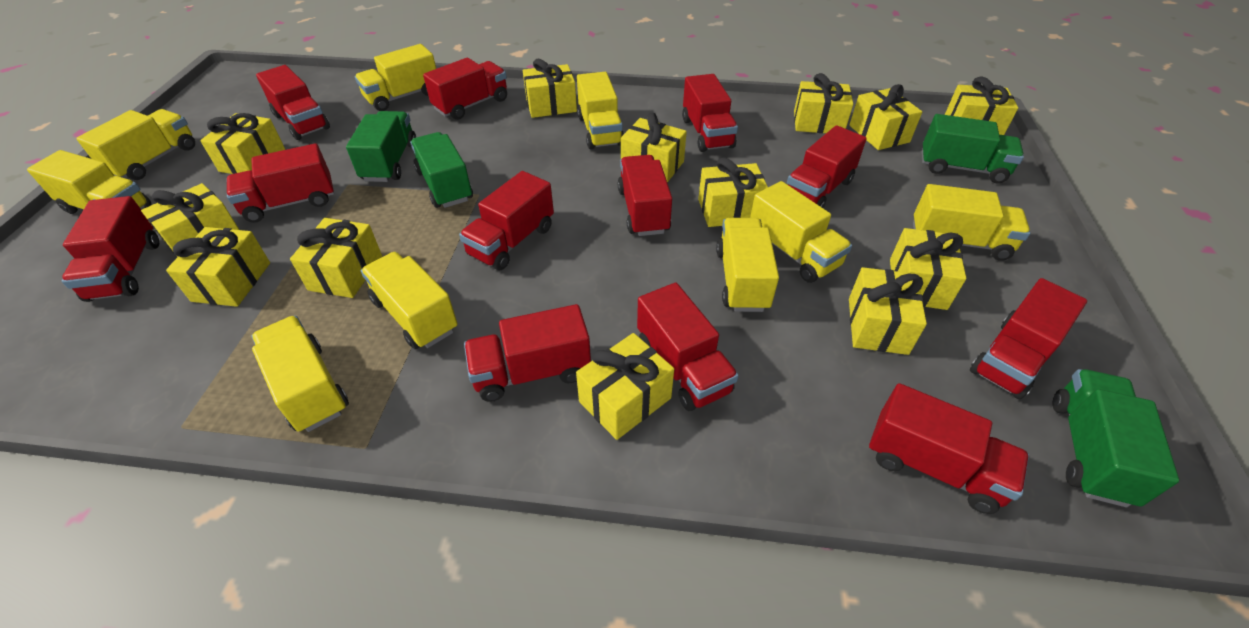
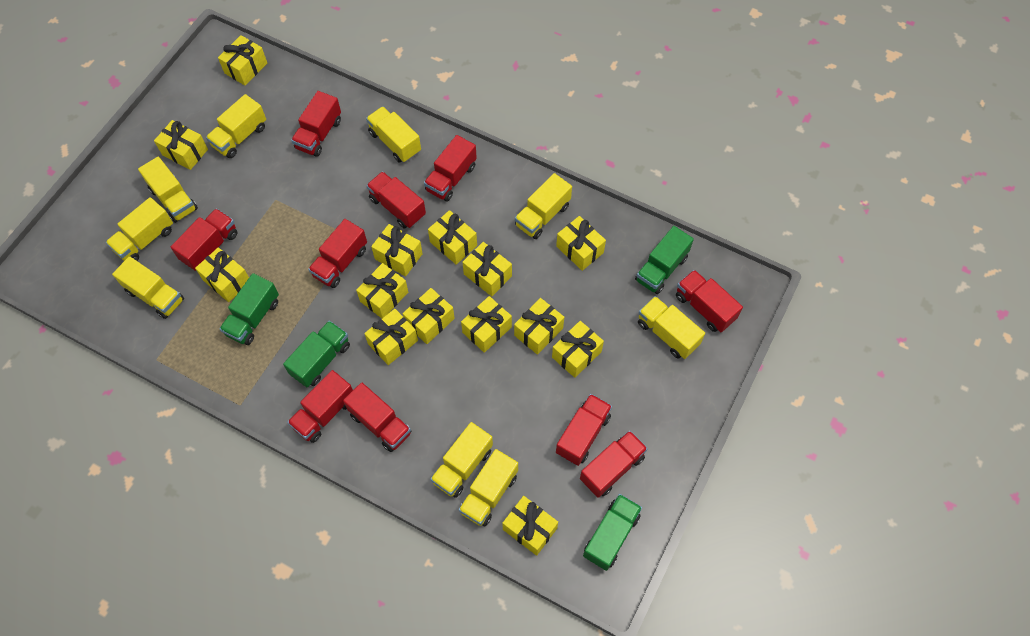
red truck: 12 -> 10
yellow gift: 13 -> 14

